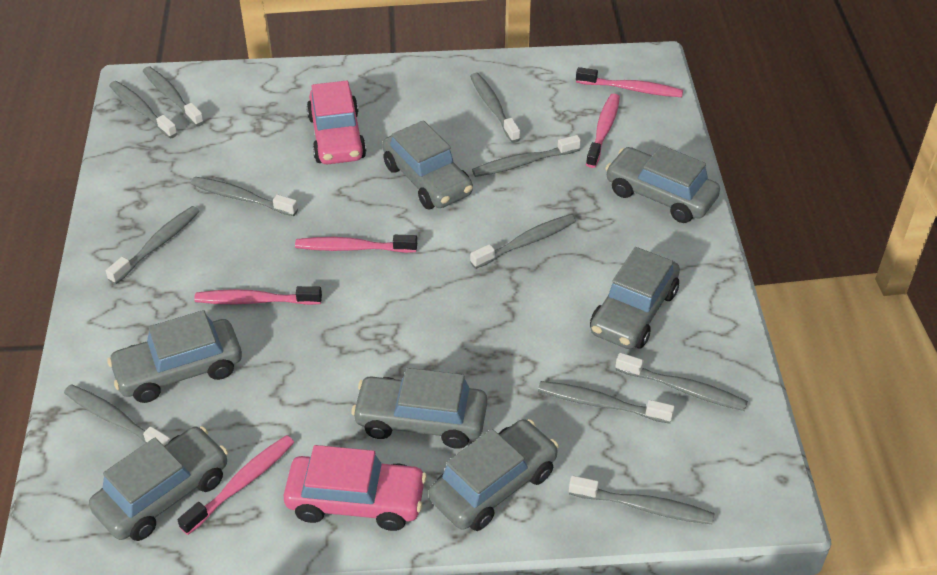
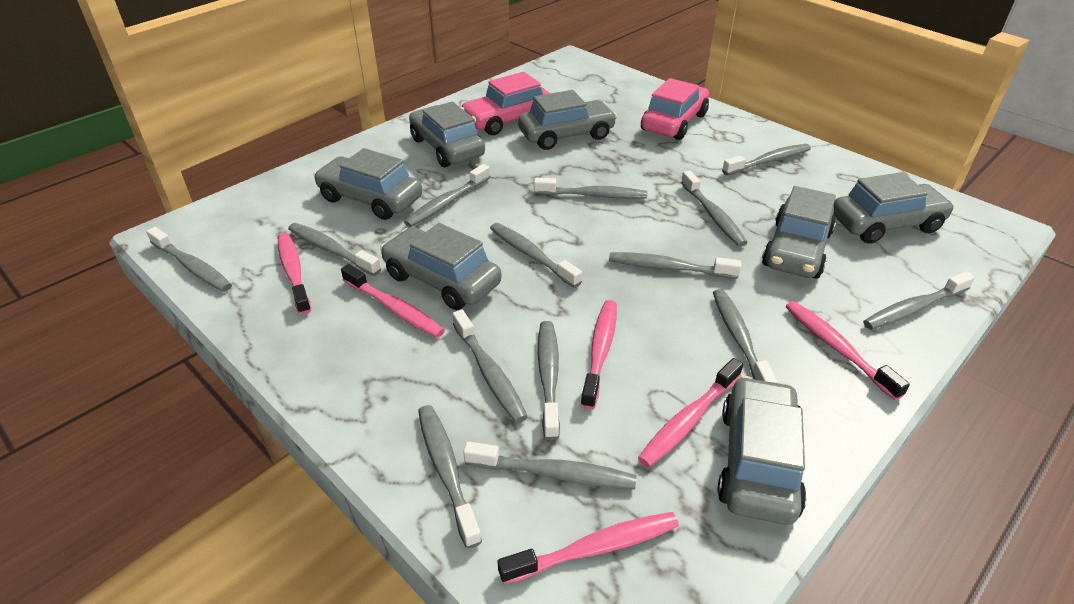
grey toothbrush: 11 -> 14
pink toothbrush: 5 -> 6

